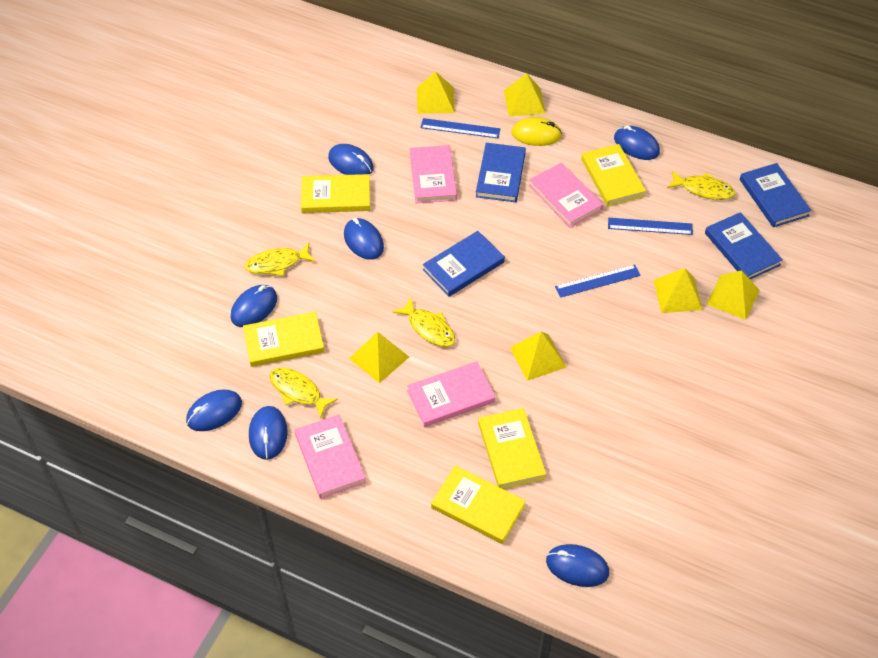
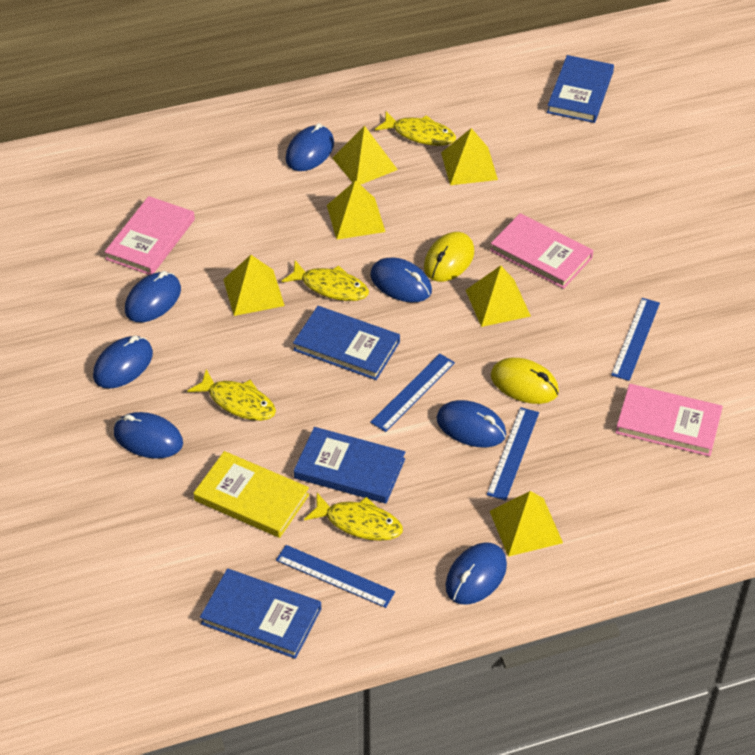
blue ruler: 3 -> 4
pink book: 4 -> 3
yellow book: 5 -> 1
yellow mouse: 1 -> 2

